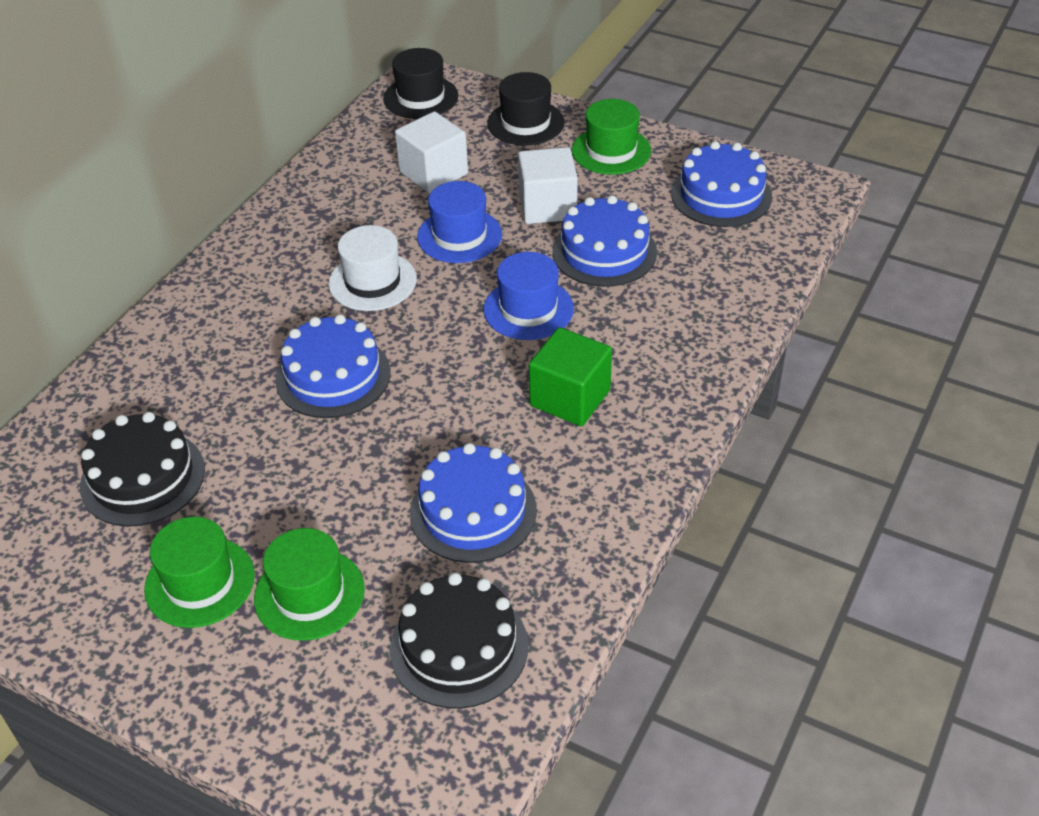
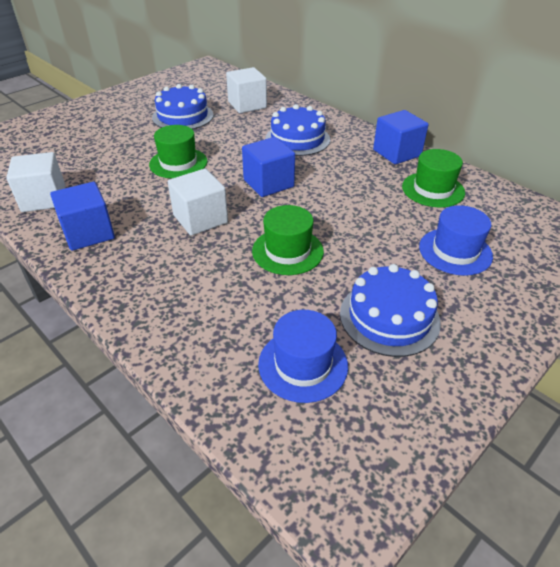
black cake: 2 -> 0
black hat: 2 -> 0
blue cake: 4 -> 3
blue cube: 0 -> 3
green cube: 1 -> 0
white cube: 2 -> 3
white hat: 1 -> 0

